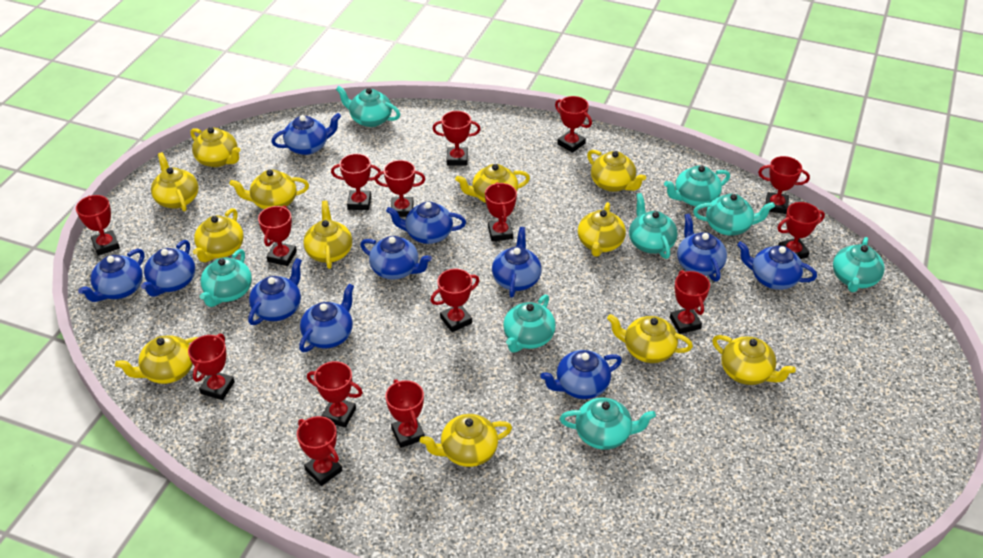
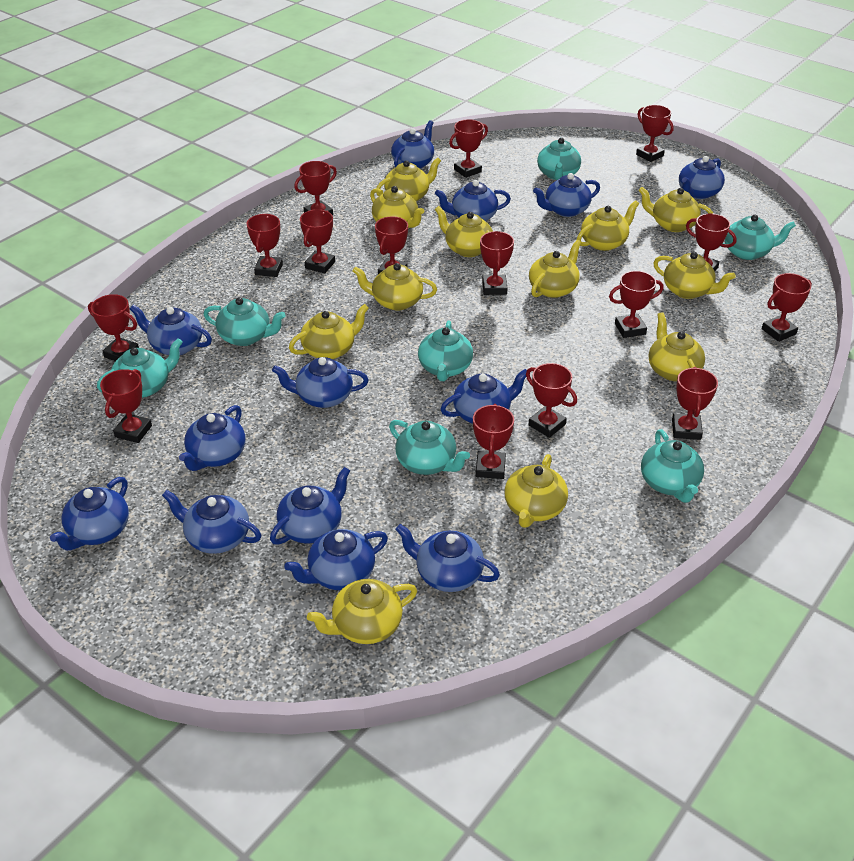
blue teapot: 11 -> 13
turquoise teapot: 8 -> 7

